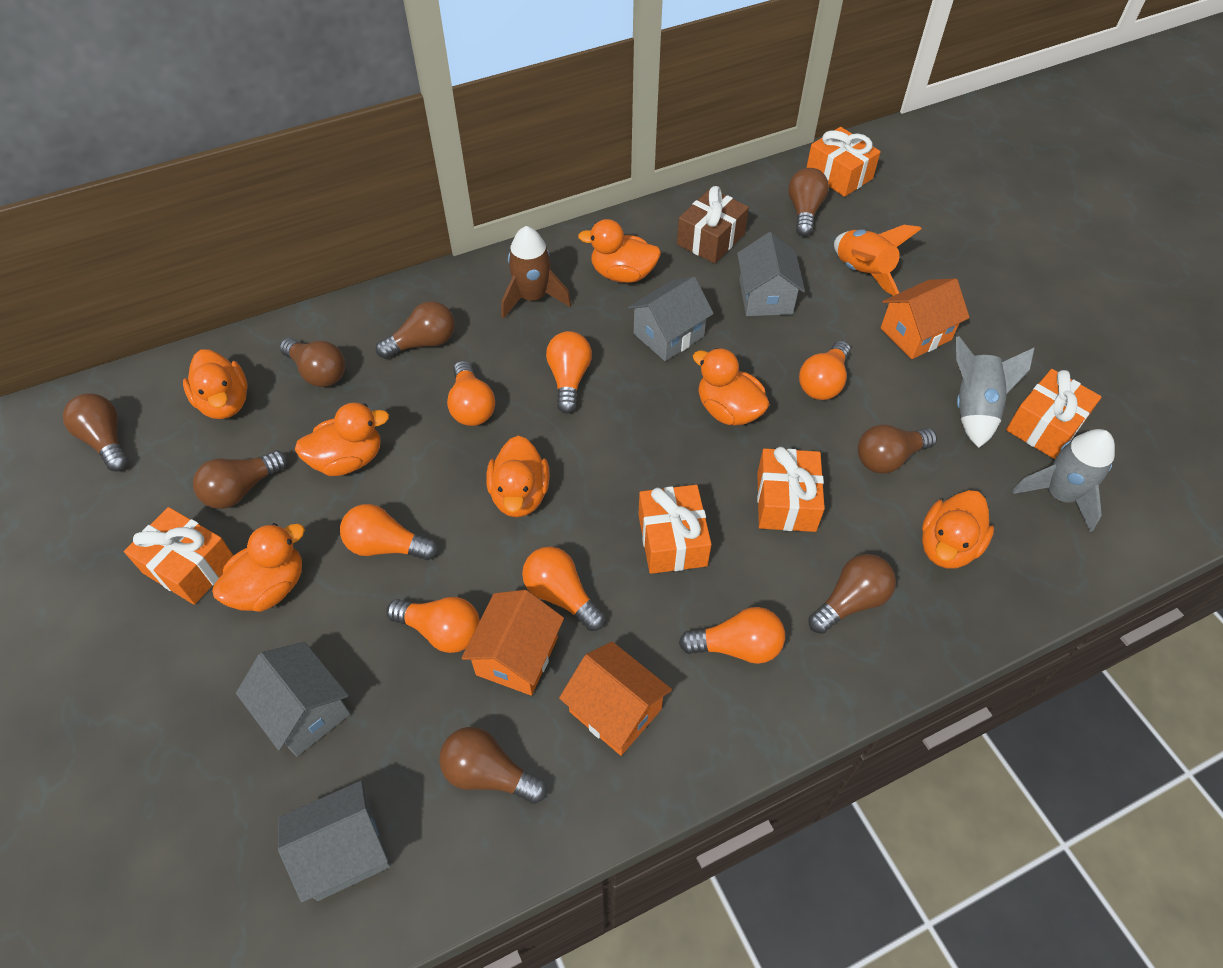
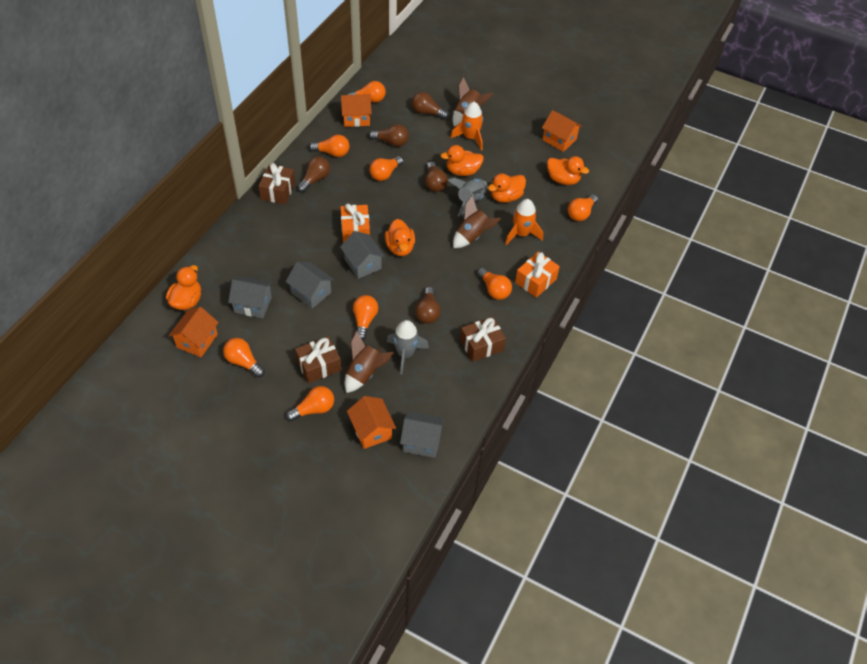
brown gift: 1 -> 3
brown light bulb: 8 -> 5
brown rocket: 1 -> 3
orange duck: 7 -> 5
orange gift: 5 -> 2
orange house: 3 -> 4
orange light bulb: 7 -> 8
orange rocket: 1 -> 2

